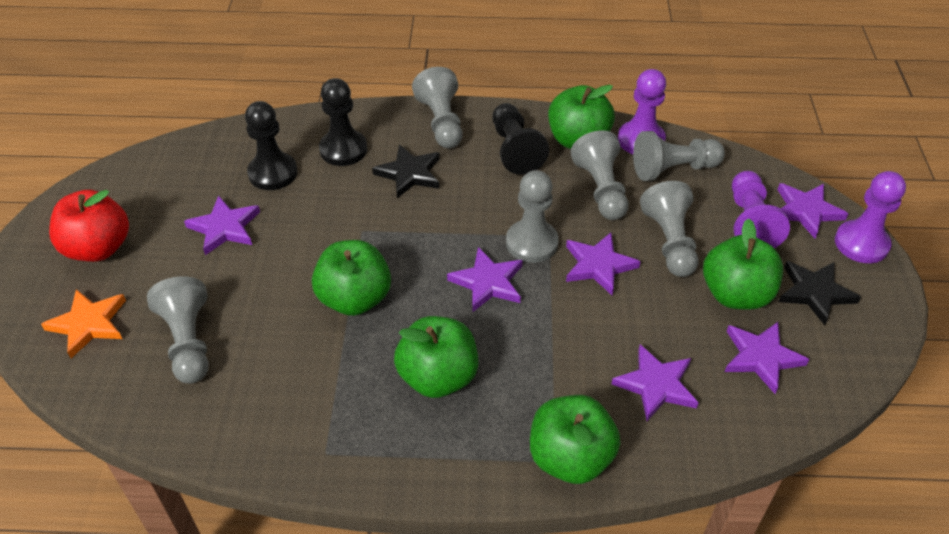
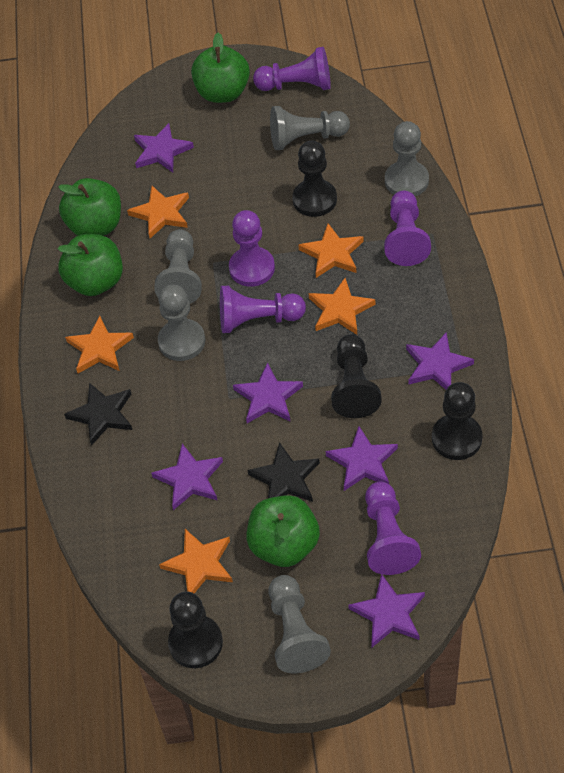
black pawn: 3 -> 4
green apple: 5 -> 4
grey pawn: 6 -> 5
orange star: 1 -> 5
purple pawn: 3 -> 5
red apple: 1 -> 0

